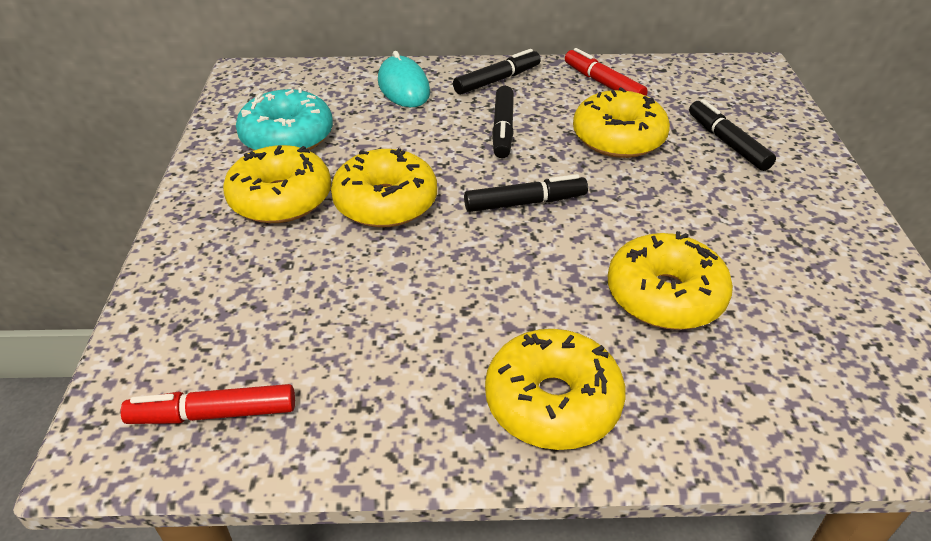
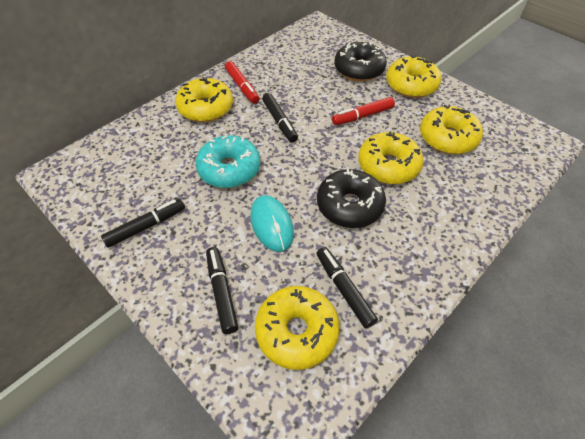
black donut: 0 -> 2

